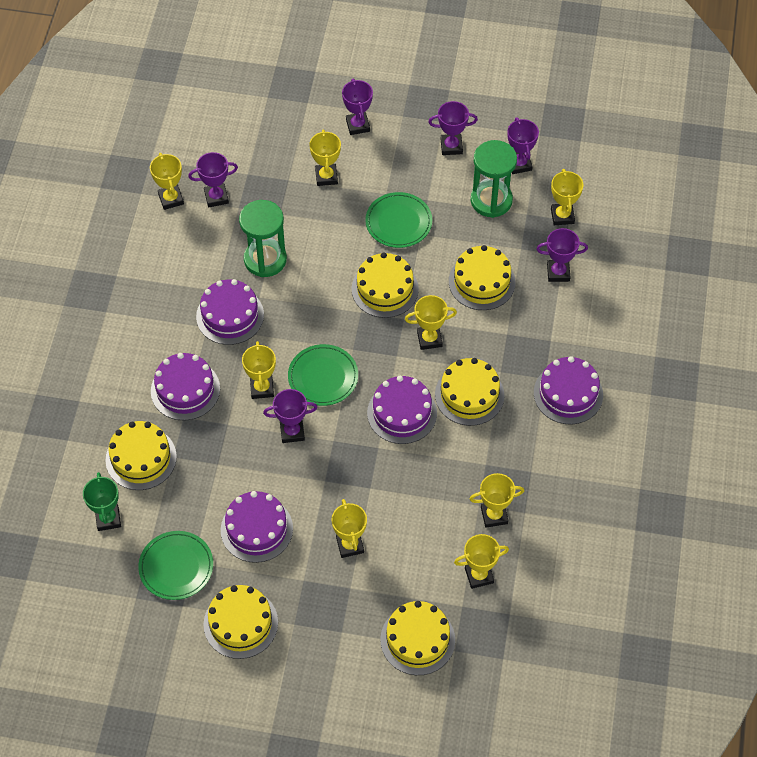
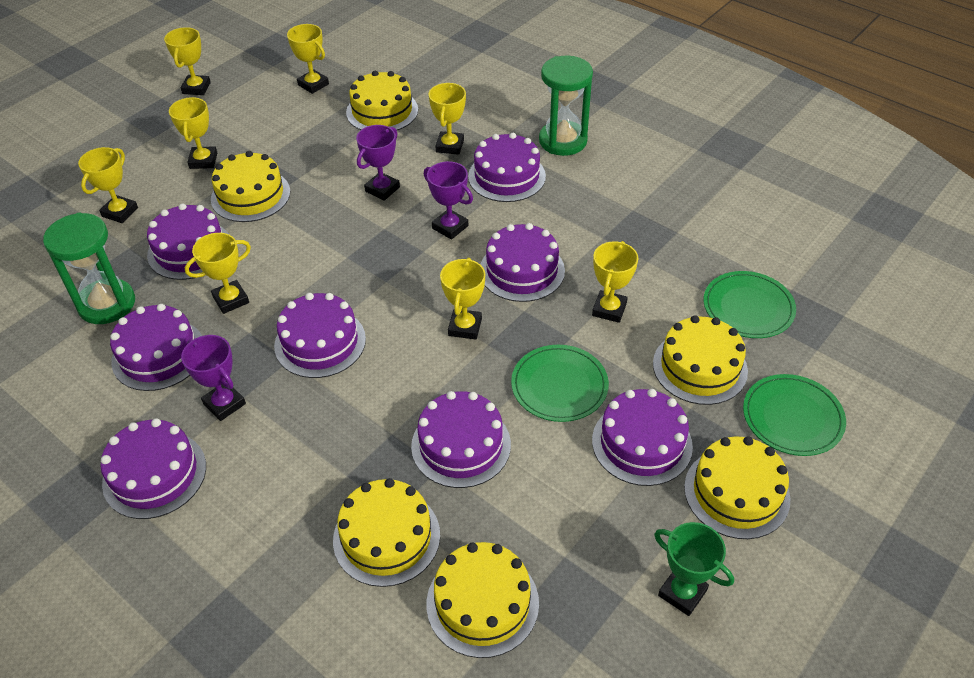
purple cake: 5 -> 8
purple trophy: 6 -> 3

